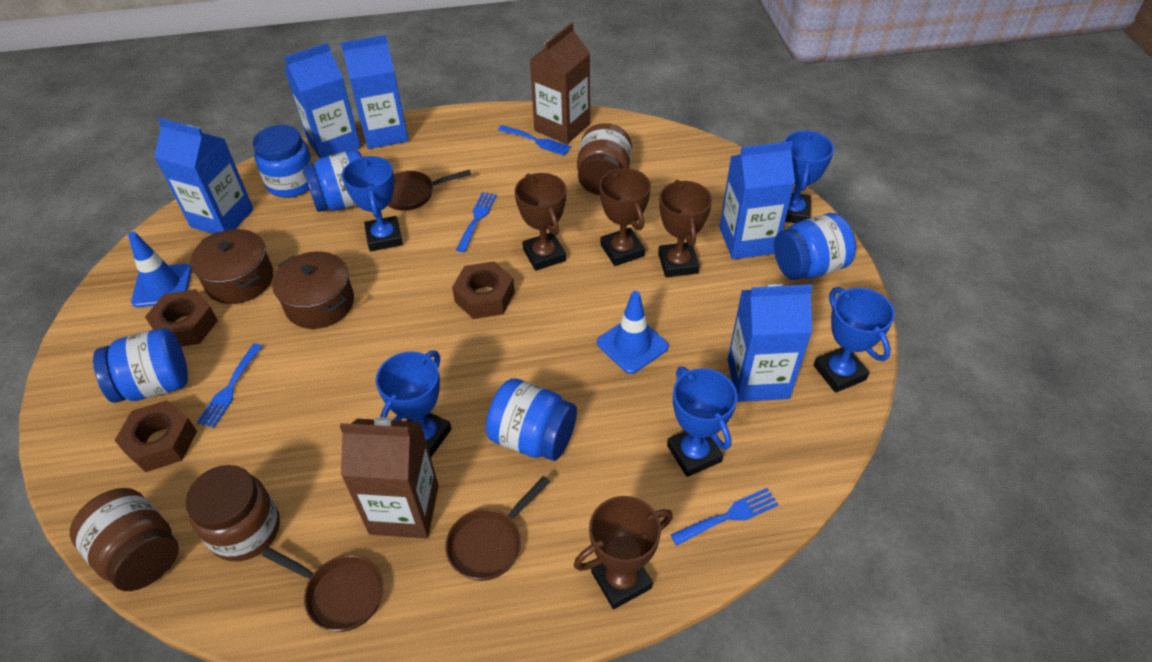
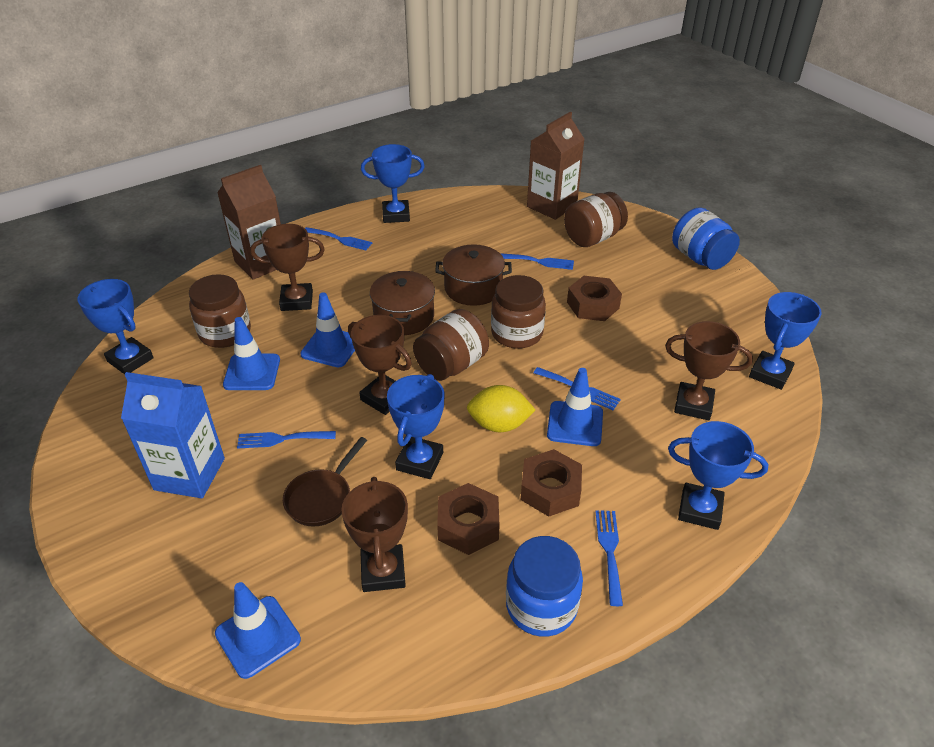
blue carton: 5 -> 1
blue fork: 4 -> 5
blue jar: 5 -> 2
blue traffic cone: 2 -> 4
brown jar: 3 -> 4
brown pan: 3 -> 1
yellow lemon: 0 -> 1

